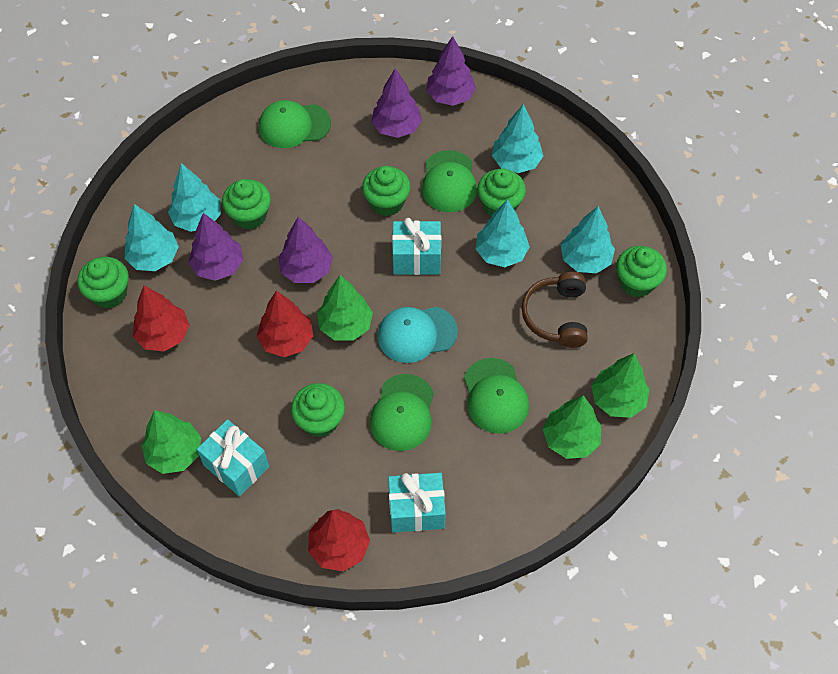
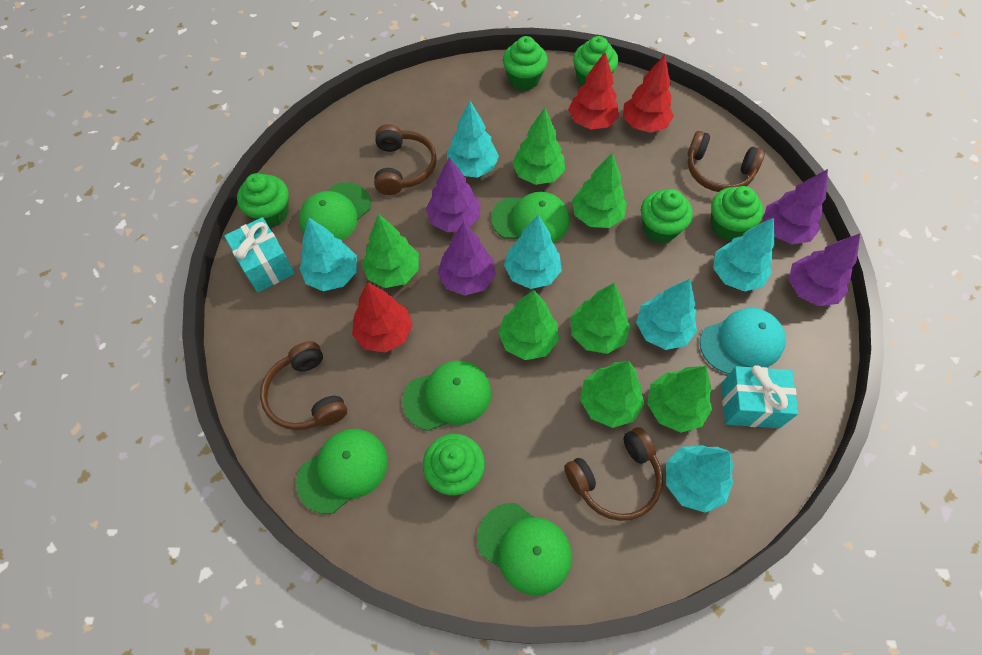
brown headphones: 1 -> 4
green cap: 4 -> 5
green tree: 4 -> 7
turquoise gift: 3 -> 2
turquoise tree: 5 -> 6

